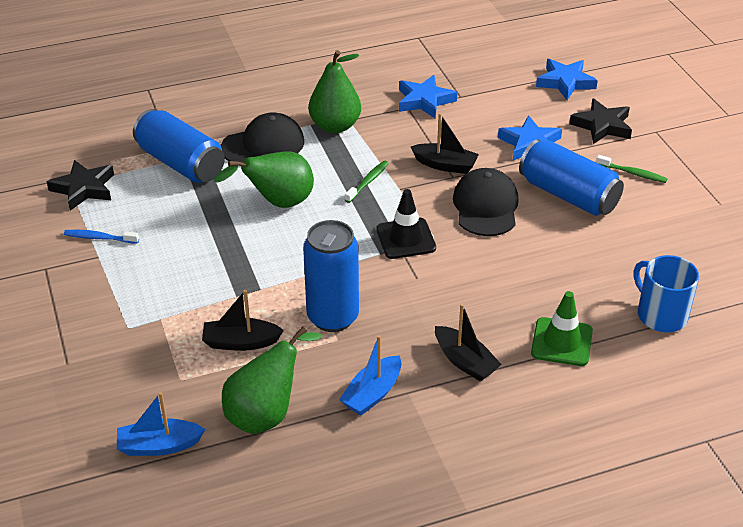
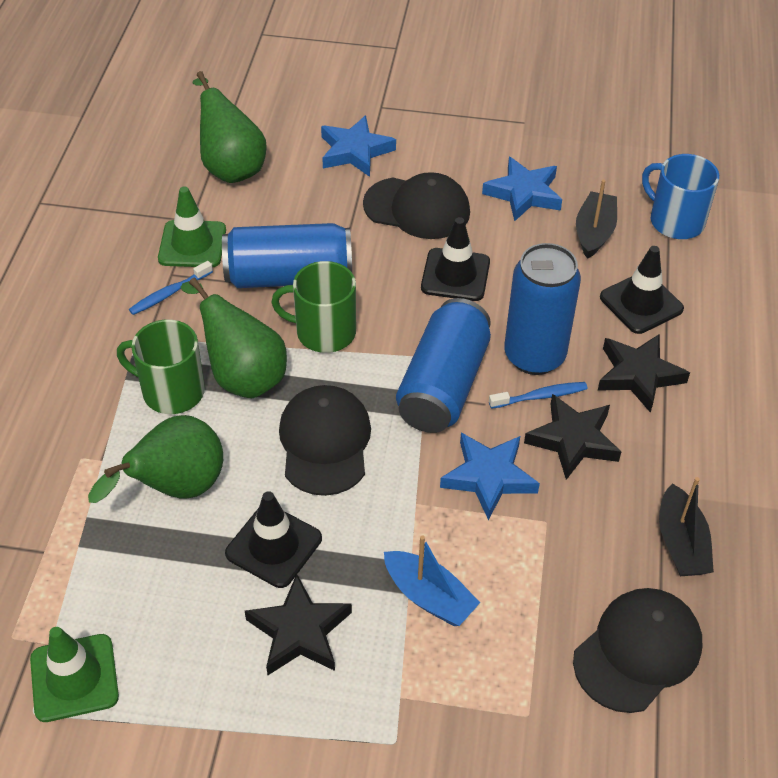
black boat: 3 -> 2
black cap: 2 -> 3
black star: 2 -> 3
black traffic cone: 1 -> 3
blue boat: 2 -> 1
blue toothbrush: 1 -> 2
green mug: 0 -> 2
green toothbrush: 2 -> 0
green traffic cone: 1 -> 2

